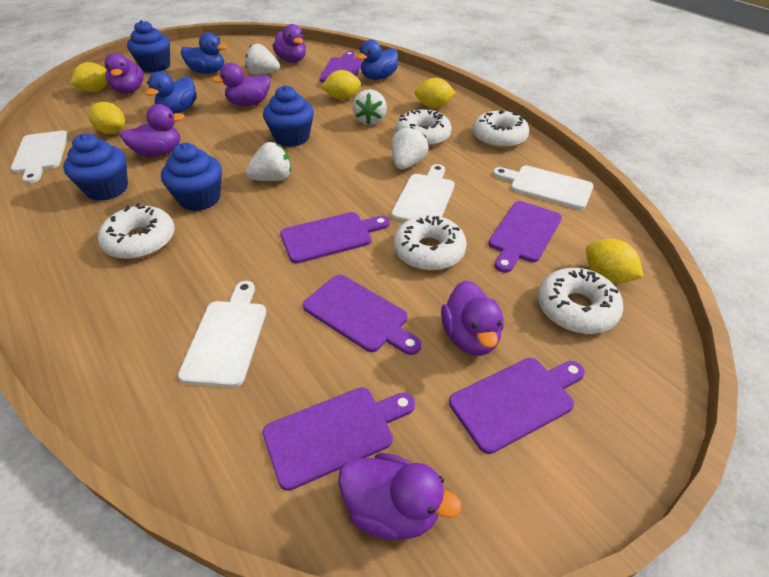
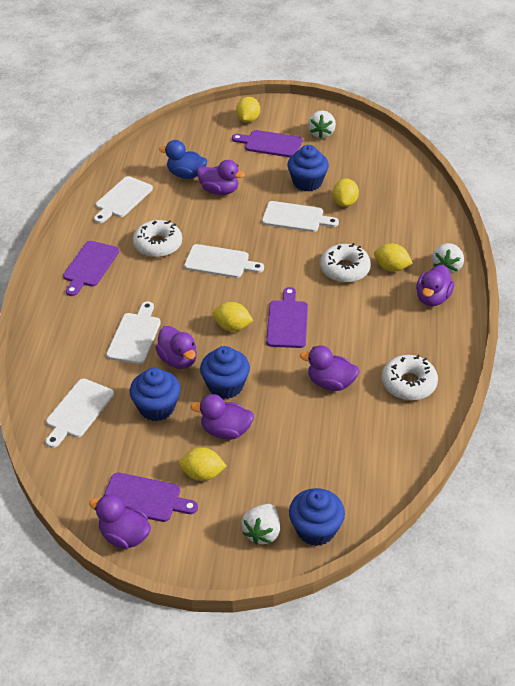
blue duck: 3 -> 1
purple cutting board: 6 -> 4
white cutting board: 4 -> 5
white donut: 5 -> 3
white strawberry: 4 -> 3

